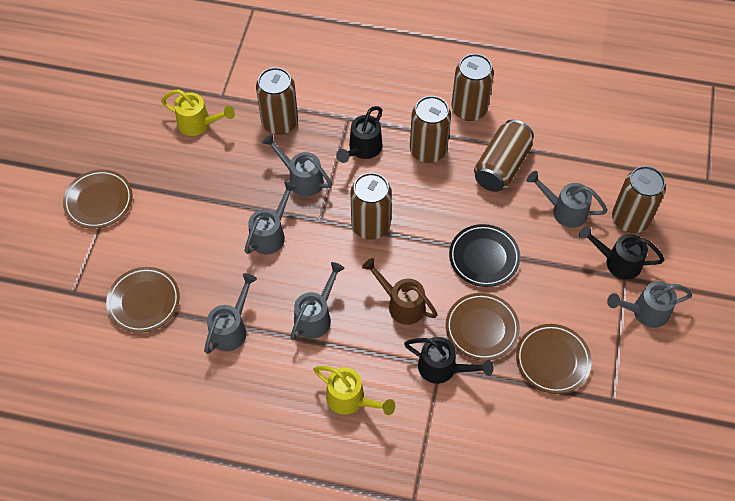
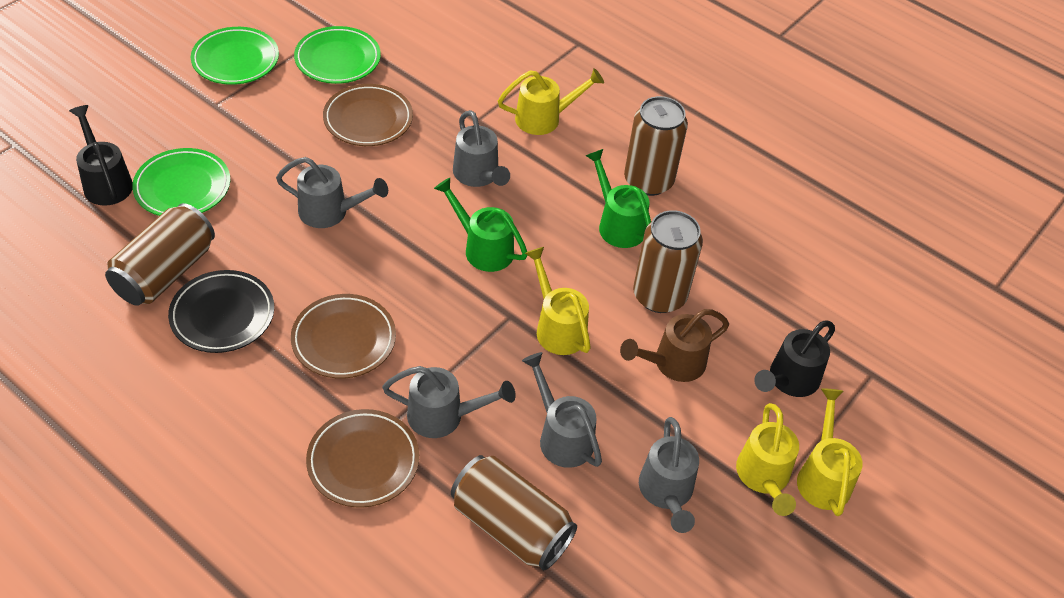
black watering can: 3 -> 2
brown can: 6 -> 4
brown plate: 4 -> 3
green plate: 0 -> 3
green watering can: 0 -> 2
grey watering can: 6 -> 5
yellow watering can: 2 -> 4

